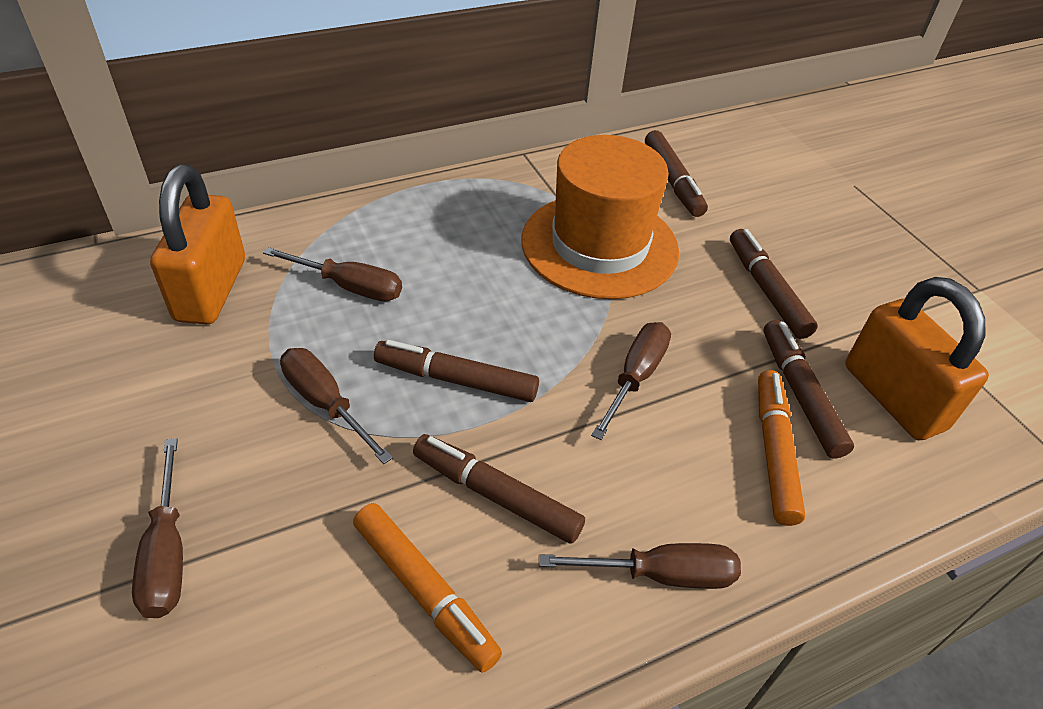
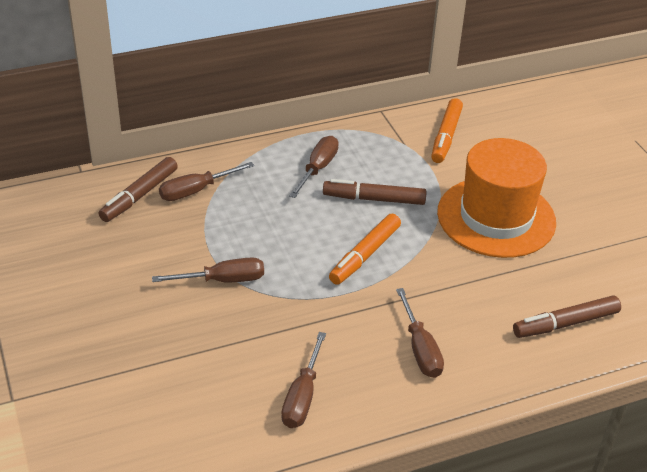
brown marker: 5 -> 3
orange padlock: 2 -> 0

